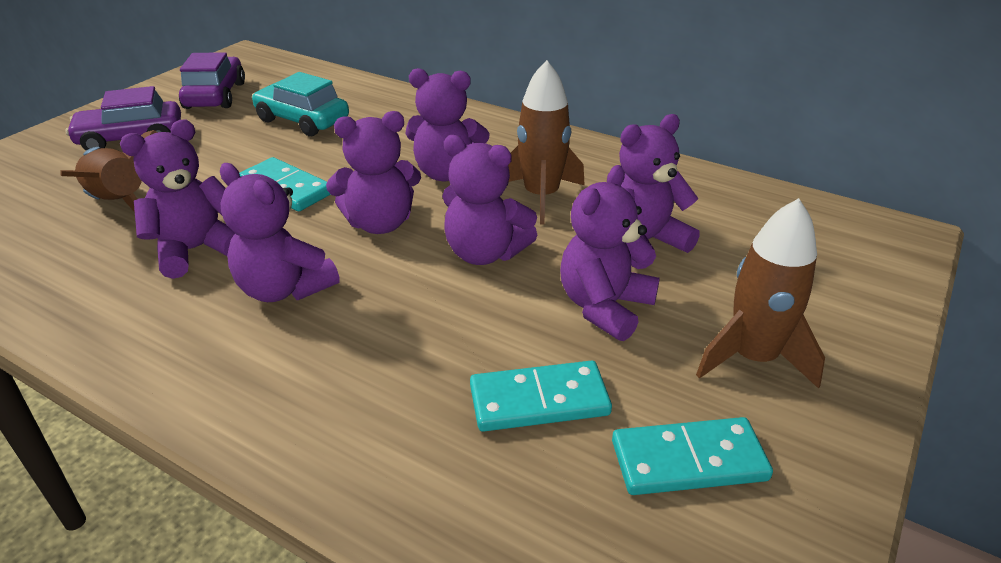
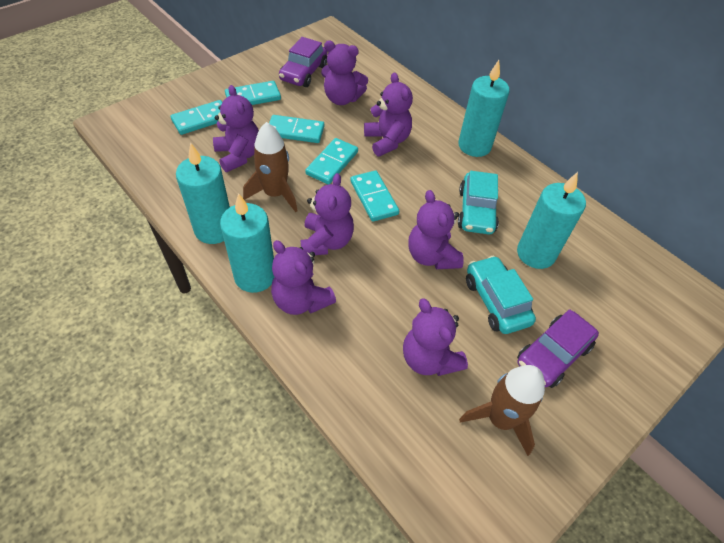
brown rocket: 3 -> 2
turquoise candle: 0 -> 4
turquoise car: 1 -> 2
turquoise domino: 3 -> 5

